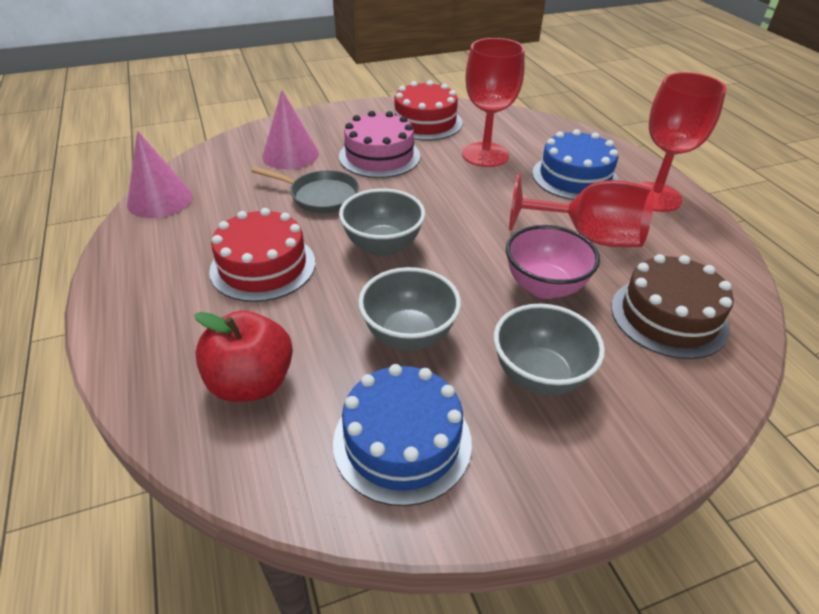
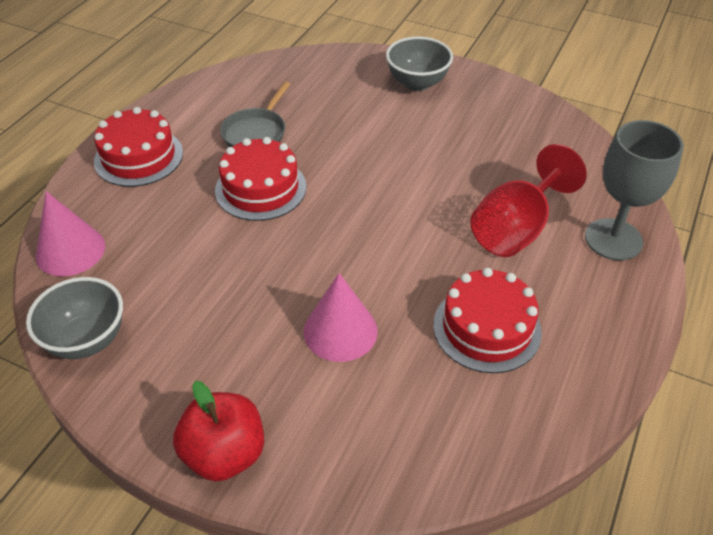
blue cake: 2 -> 0
brown cake: 1 -> 0
grey bowl: 3 -> 2
grey goblet: 0 -> 1
pink bowl: 1 -> 0
pink cake: 1 -> 0
red cake: 2 -> 3
red goblet: 3 -> 1

